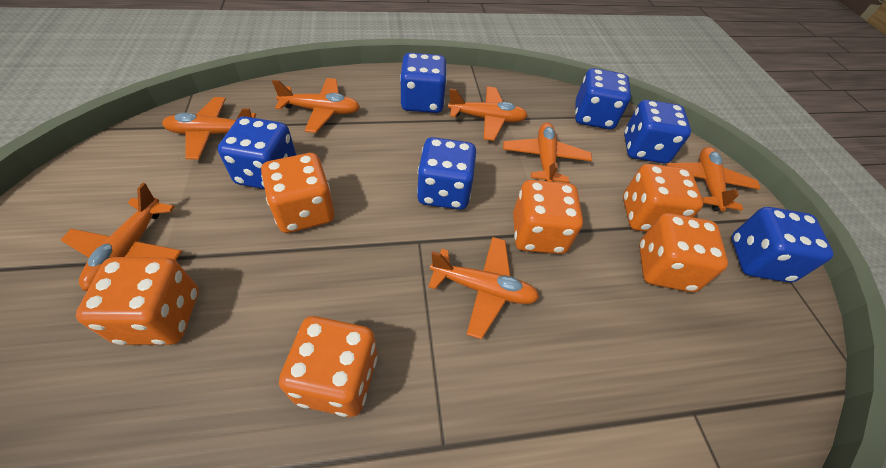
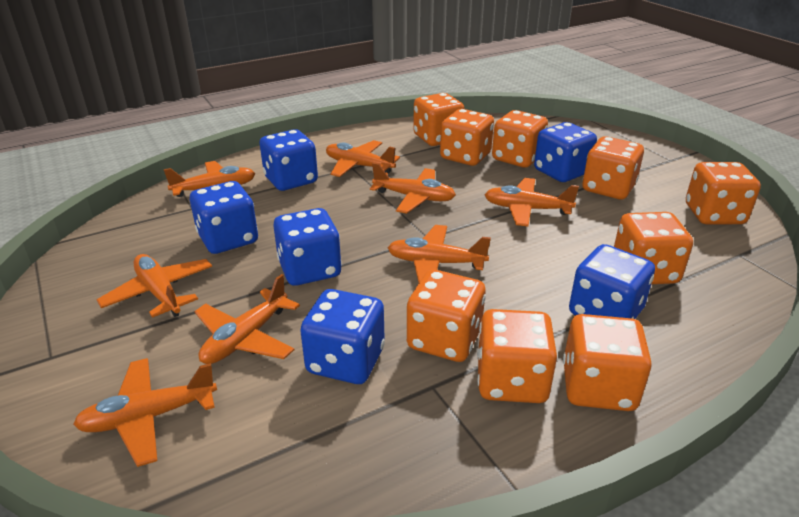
orange dice: 6 -> 9
orange plane: 7 -> 8

